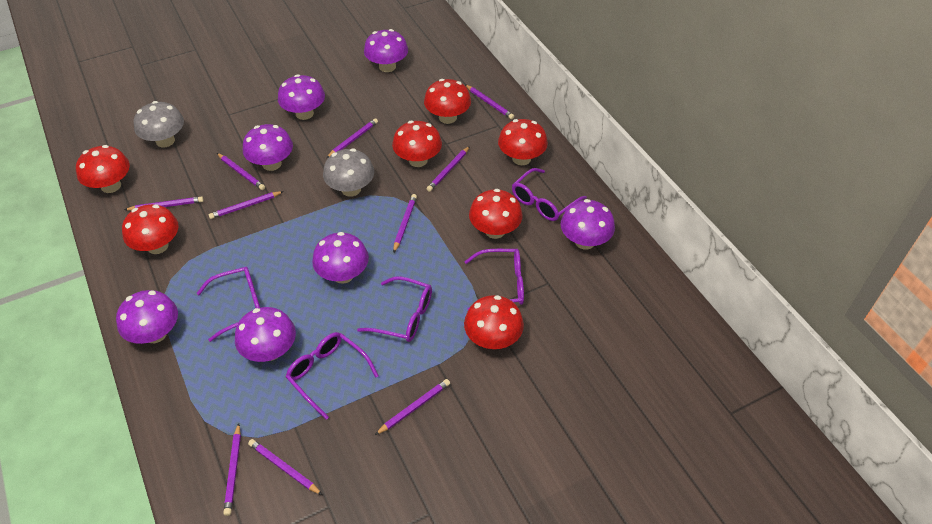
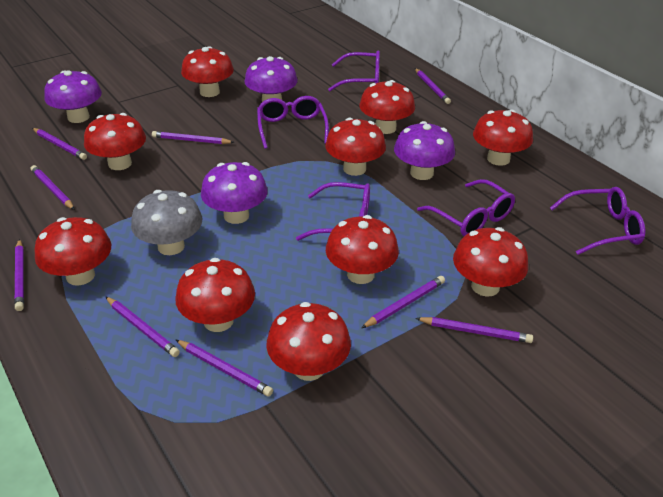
grey mushroom: 2 -> 1
purple mushroom: 7 -> 4
purple pencil: 10 -> 9
red mushroom: 7 -> 10

